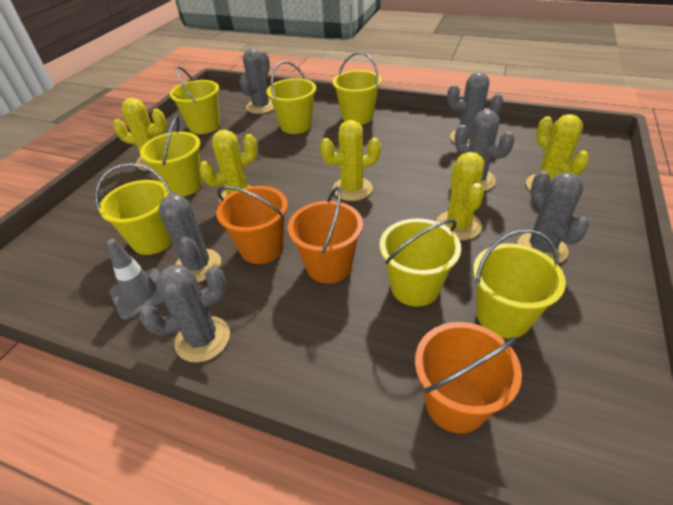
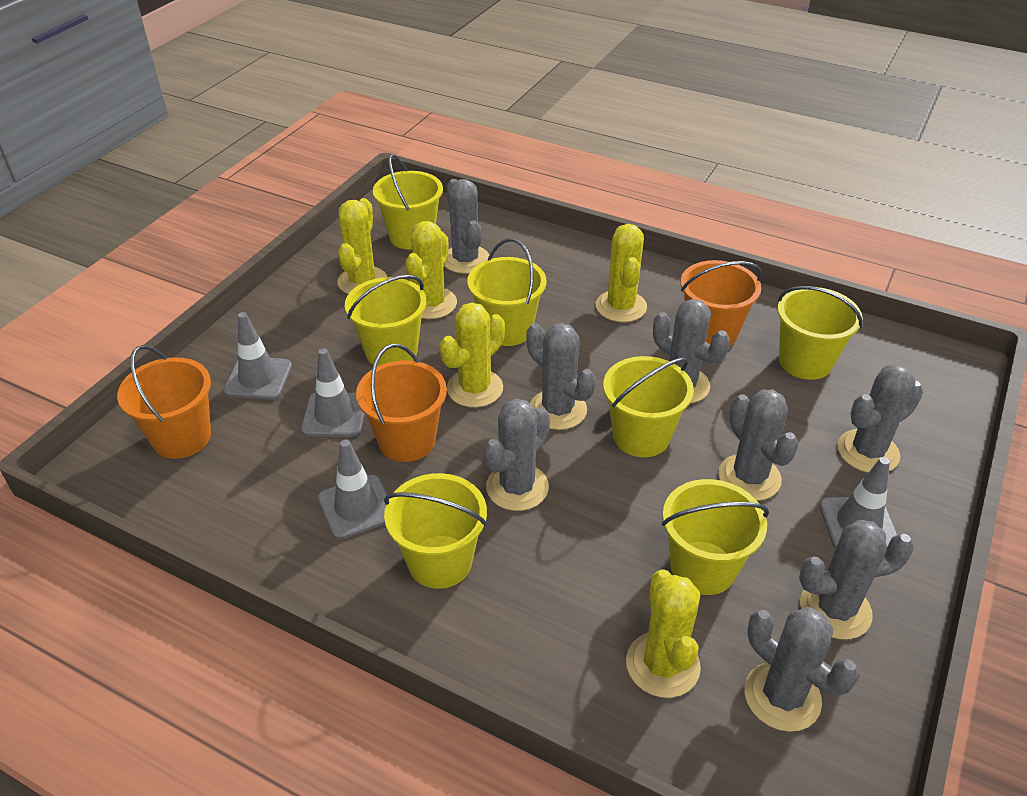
grey cactus: 6 -> 8
grey traffic cone: 1 -> 4

